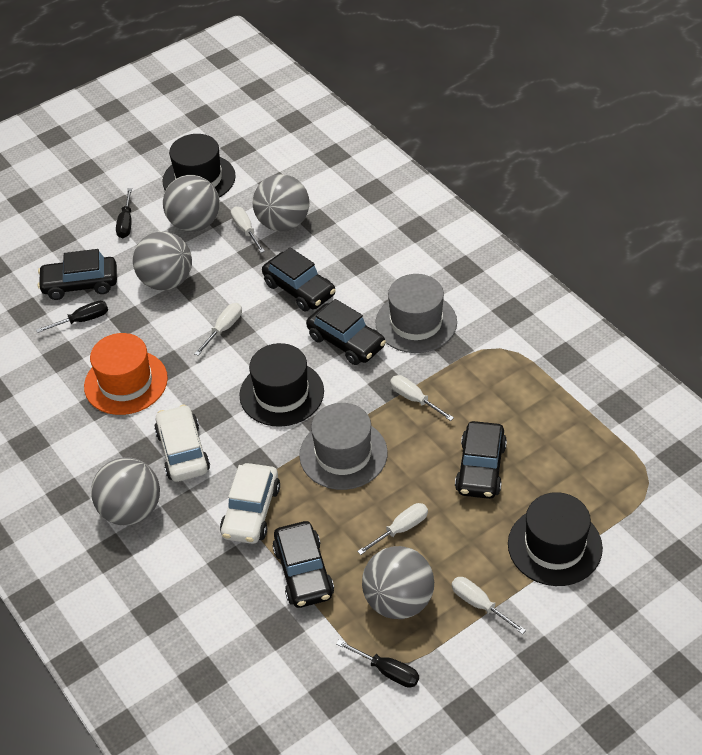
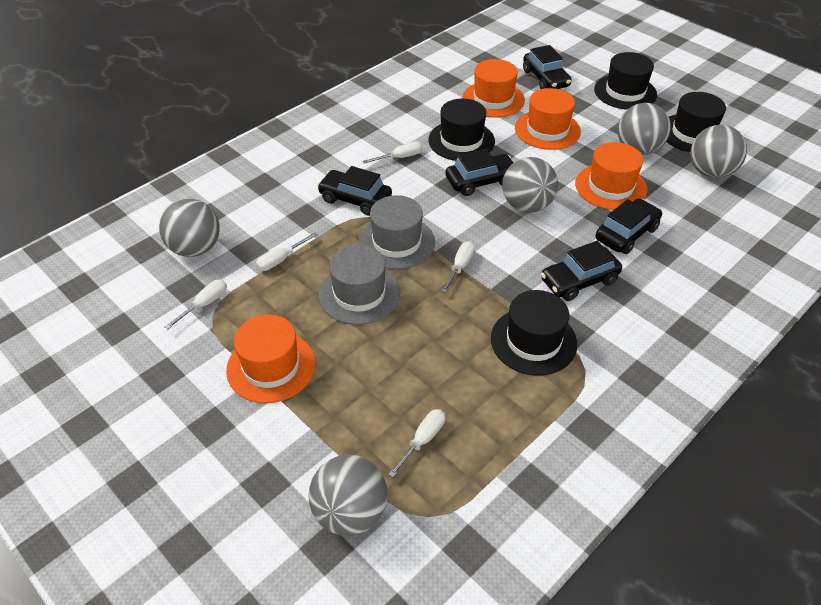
black hat: 3 -> 4
black screwdriver: 3 -> 0
orange hat: 1 -> 4
white car: 2 -> 0

